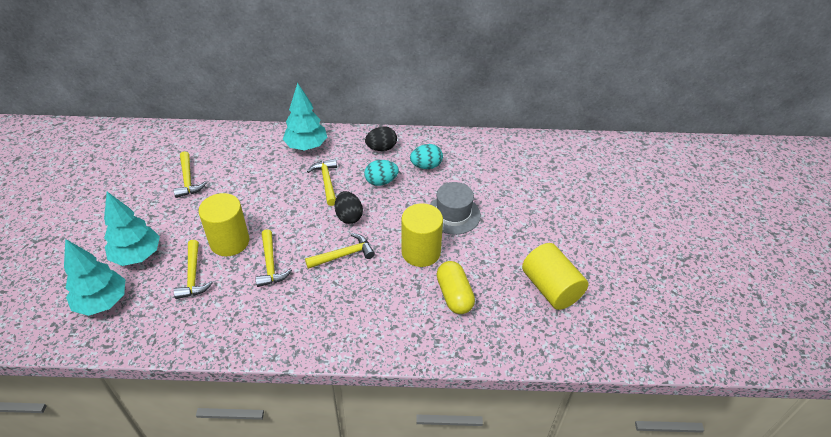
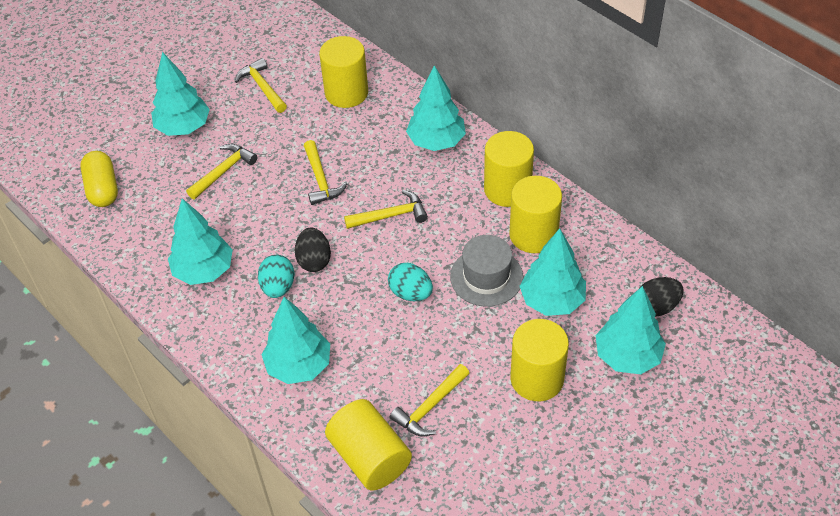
turquoise tree: 3 -> 6
yellow cylinder: 3 -> 5

